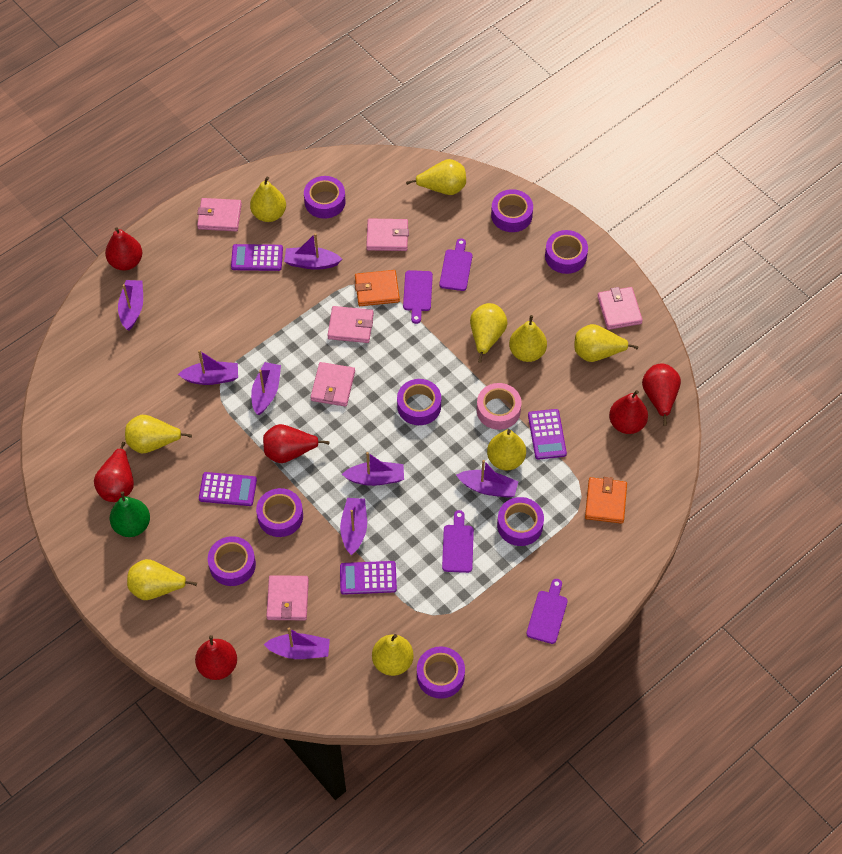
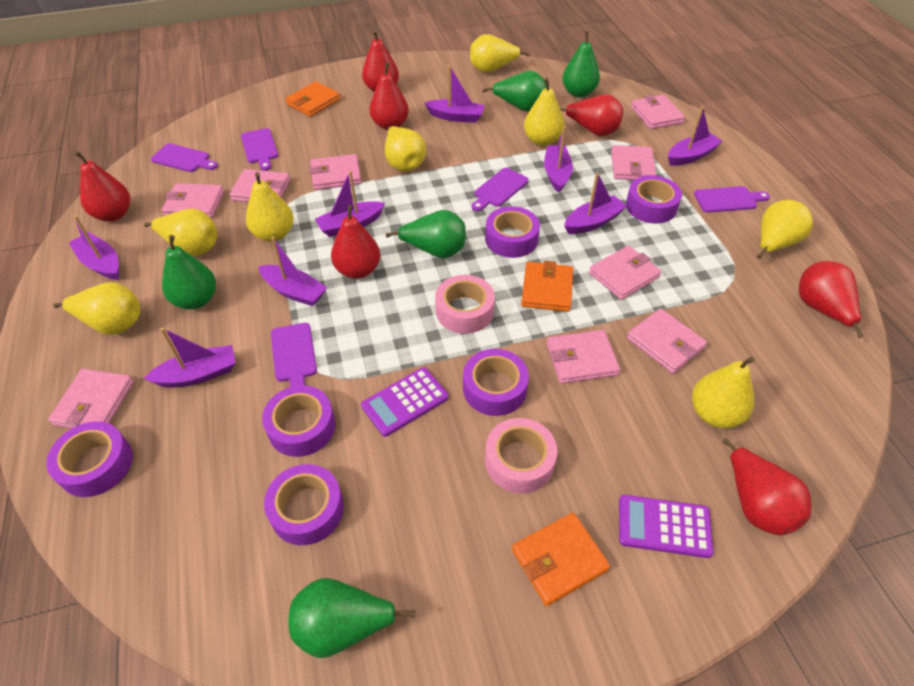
green pear: 1 -> 5
orange wallet: 2 -> 3
pink tape: 1 -> 2
pink wallet: 6 -> 9
purple calculator: 4 -> 2
purple cutting board: 4 -> 5
purple tape: 8 -> 6
red pear: 6 -> 7
yellow pear: 9 -> 8

